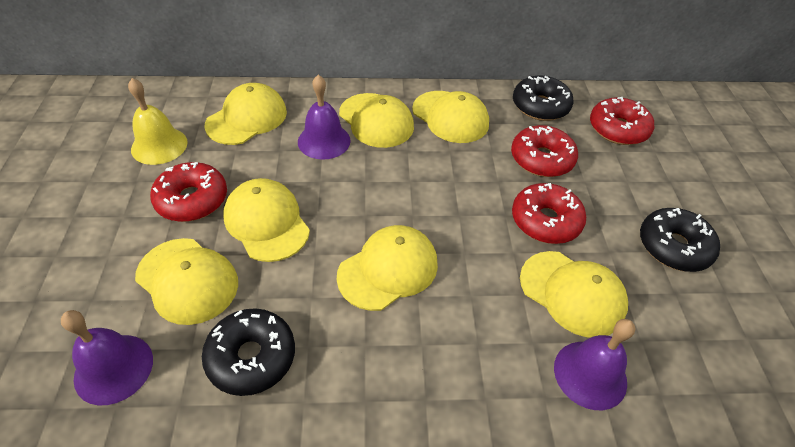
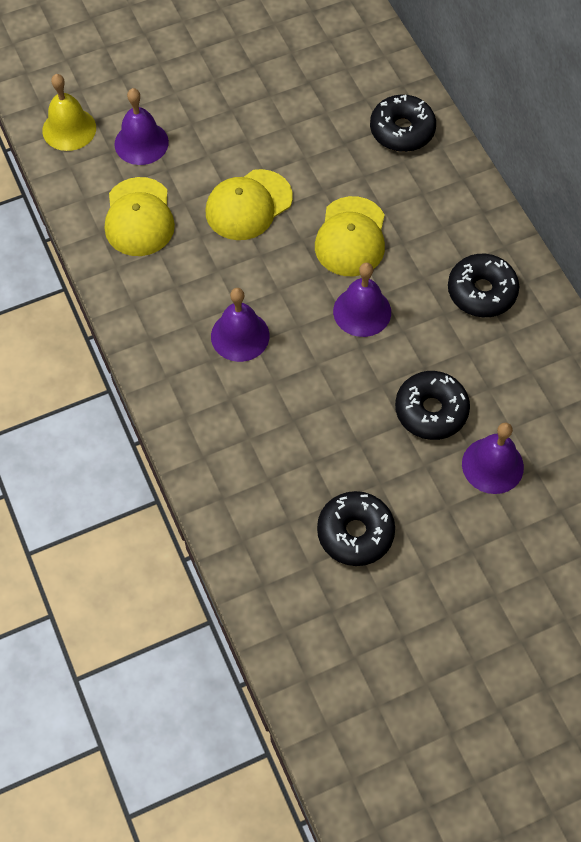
black donut: 3 -> 4
purple bell: 3 -> 4
red donut: 4 -> 0
yellow cap: 7 -> 3

